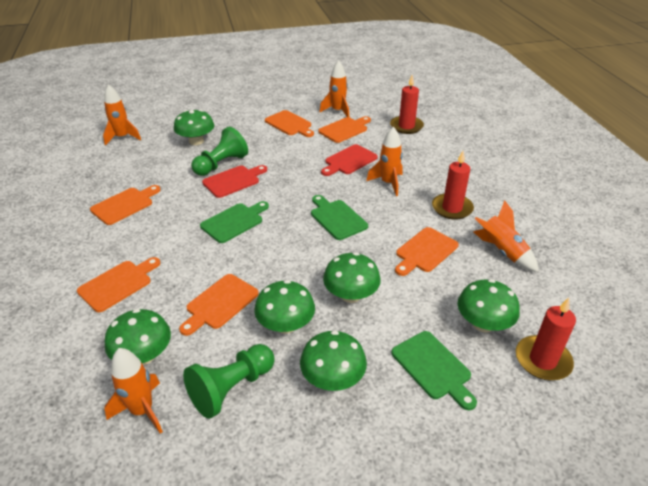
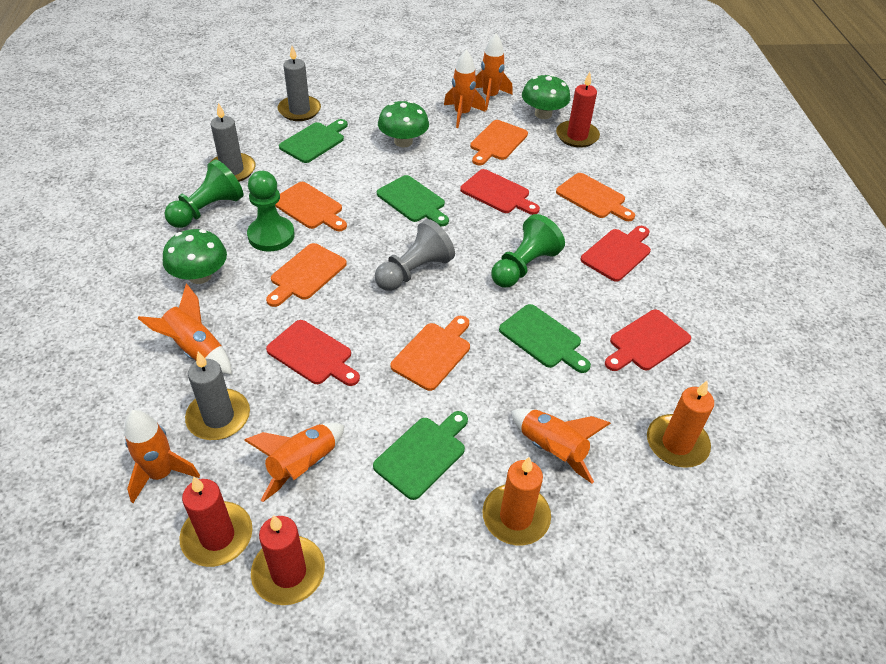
green cutting board: 3 -> 4
green mushroom: 6 -> 3
green pawn: 2 -> 3
grey candle: 0 -> 3
grey pawn: 0 -> 1
orange candle: 0 -> 2
orange cutting board: 6 -> 5
orange rocket: 5 -> 6
red cutting board: 2 -> 4

